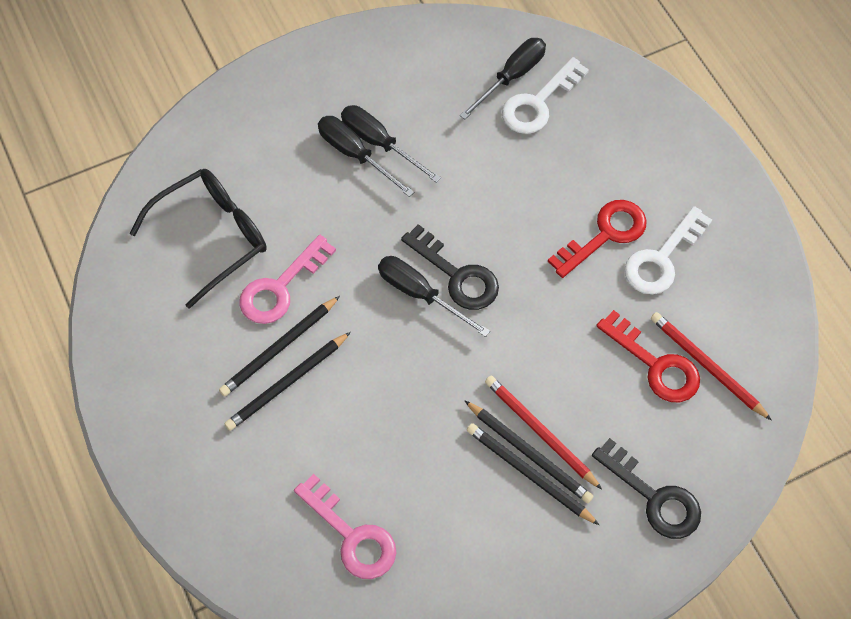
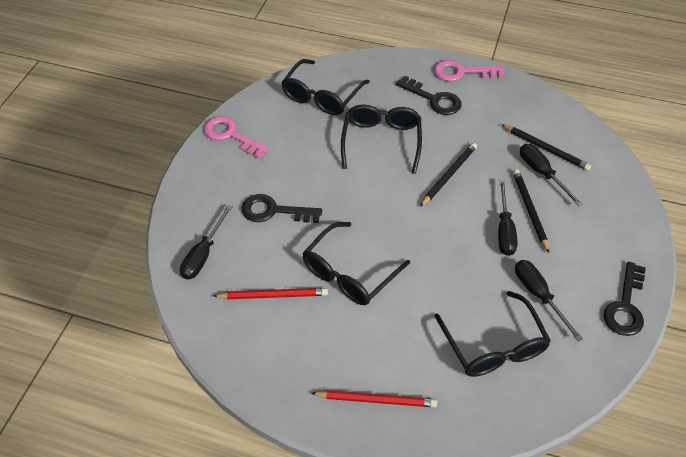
black glasses: 1 -> 4
black key: 2 -> 3
black pencil: 4 -> 3
red key: 2 -> 0
white key: 2 -> 0

